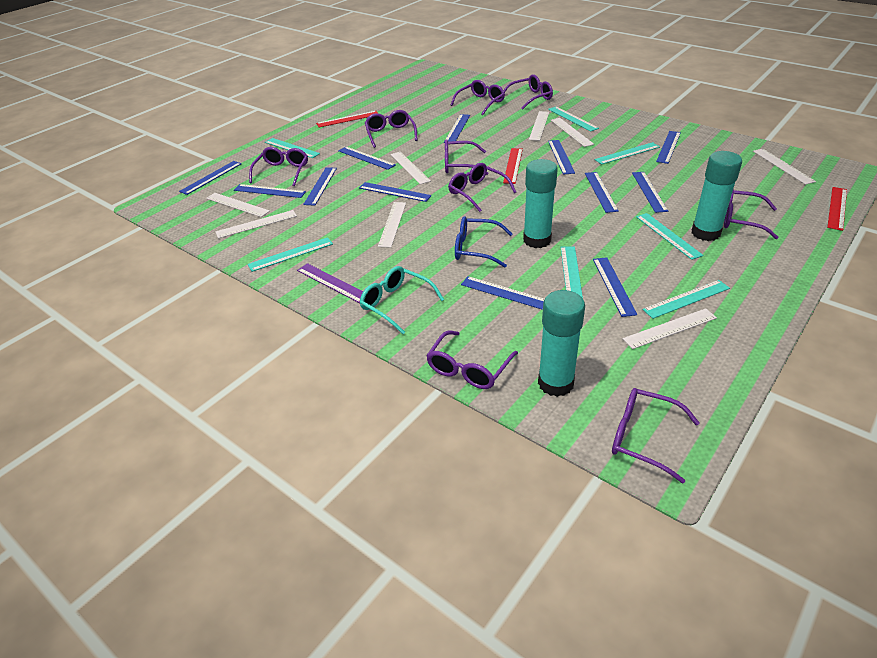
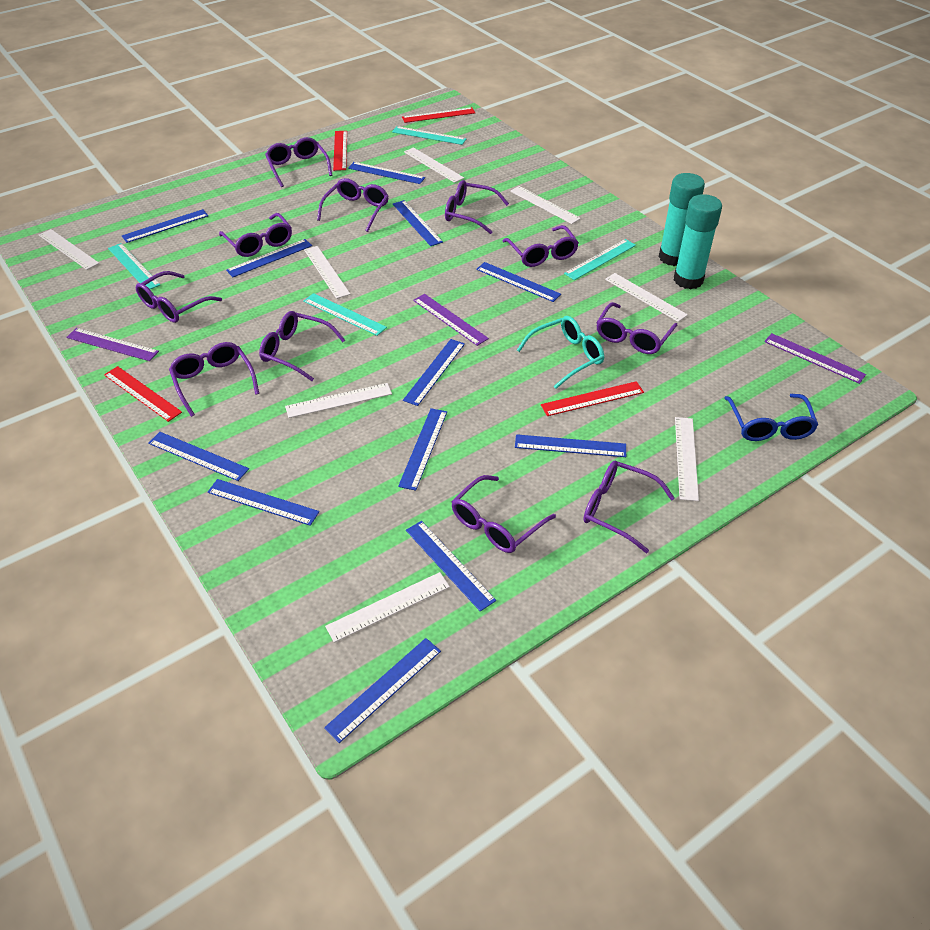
purple glasses: 9 -> 11
purple ruler: 1 -> 3
red ruler: 3 -> 4
turquoise glue stick: 3 -> 2
turquoise ruler: 7 -> 4

